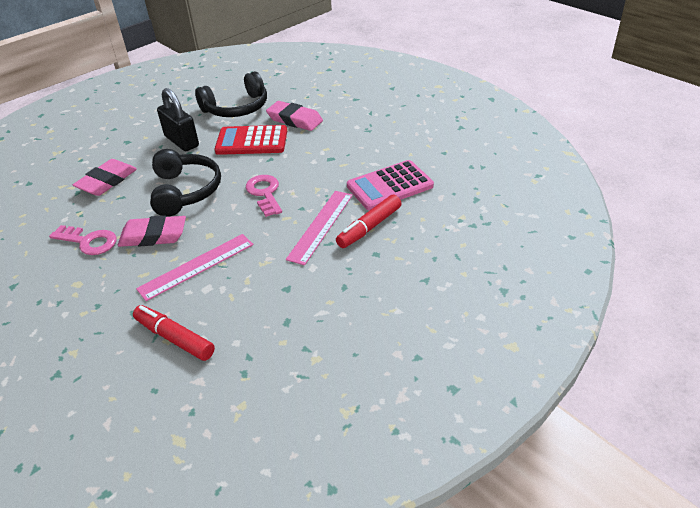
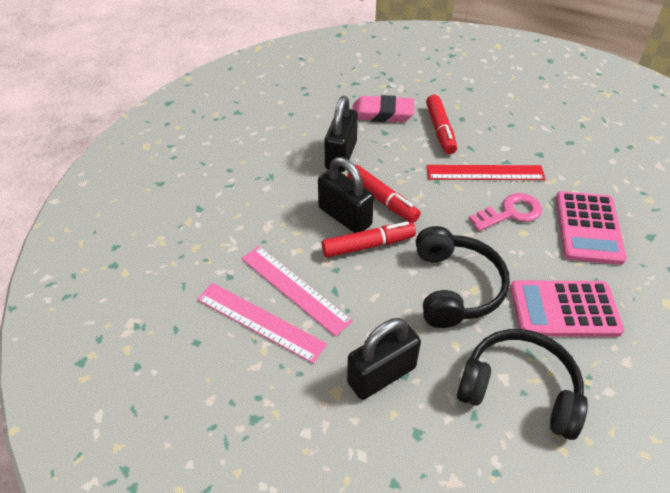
black padlock: 1 -> 3
pink calculator: 1 -> 2
pink eraser: 3 -> 1
pink key: 2 -> 1
red calculator: 1 -> 0
red marker: 2 -> 3
red ruler: 0 -> 1

